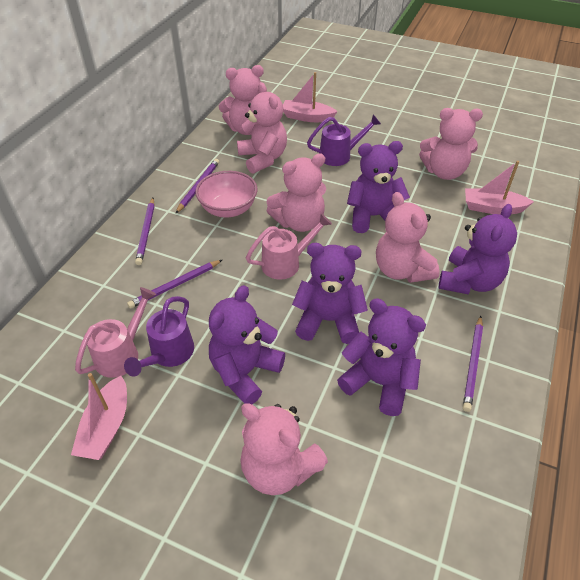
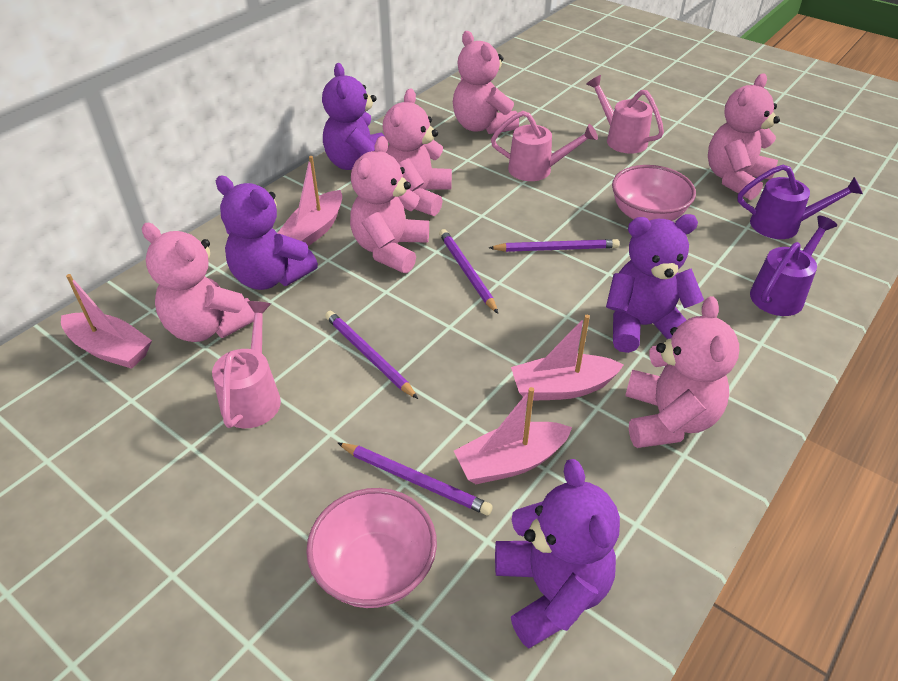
pink boat: 3 -> 4
pink bowl: 1 -> 2
pink watering can: 2 -> 3
purple teddy bear: 5 -> 4

